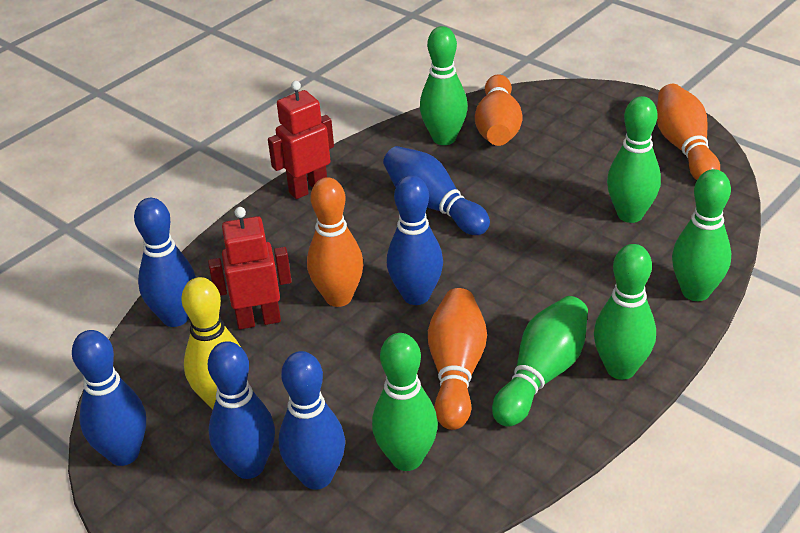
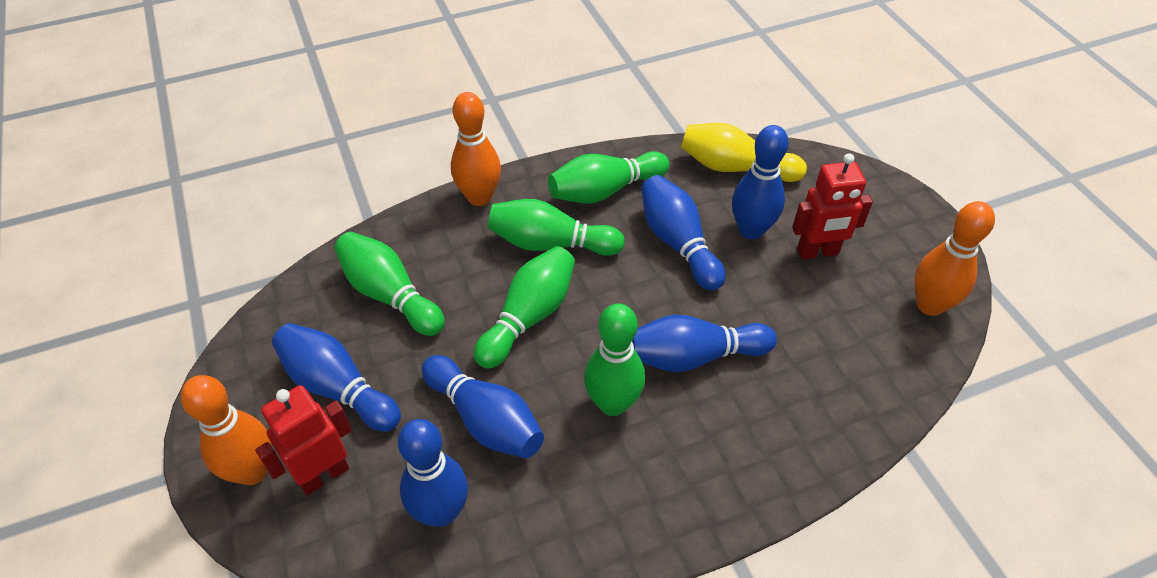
green bowling pin: 6 -> 5
orange bowling pin: 4 -> 3

